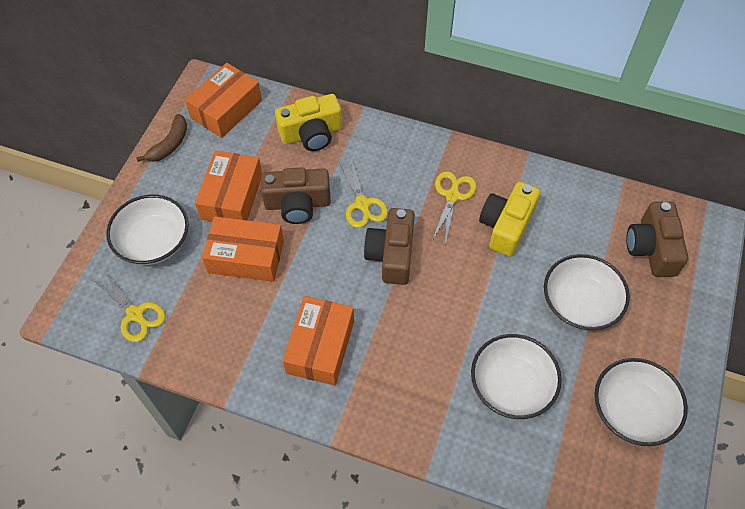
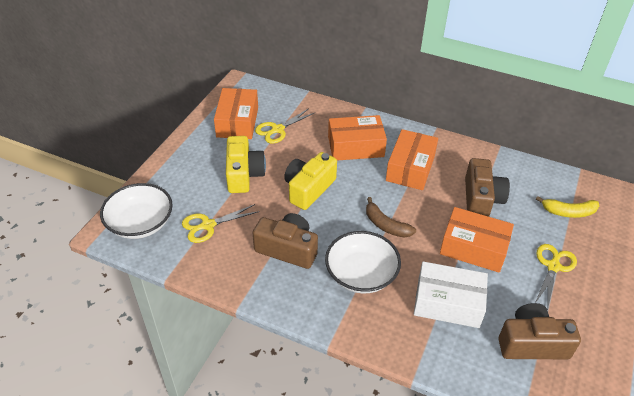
white bowl: 4 -> 2
white box: 0 -> 1
yellow banana: 0 -> 1

